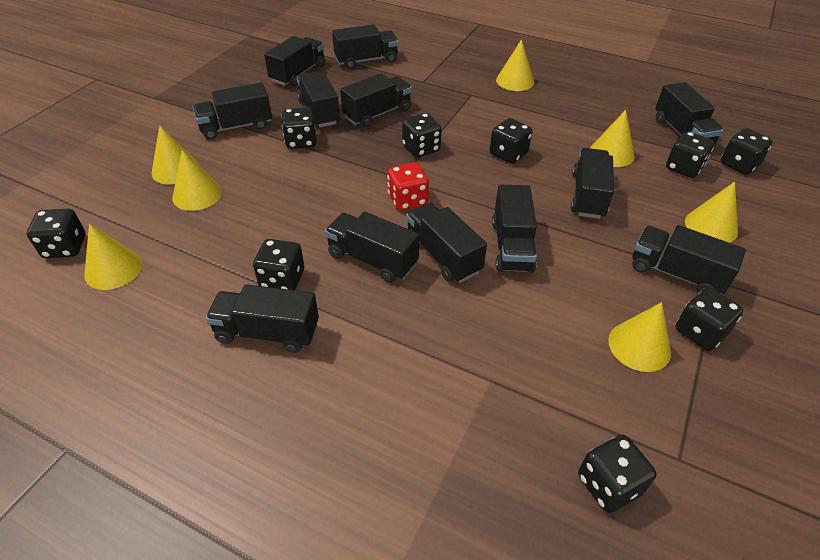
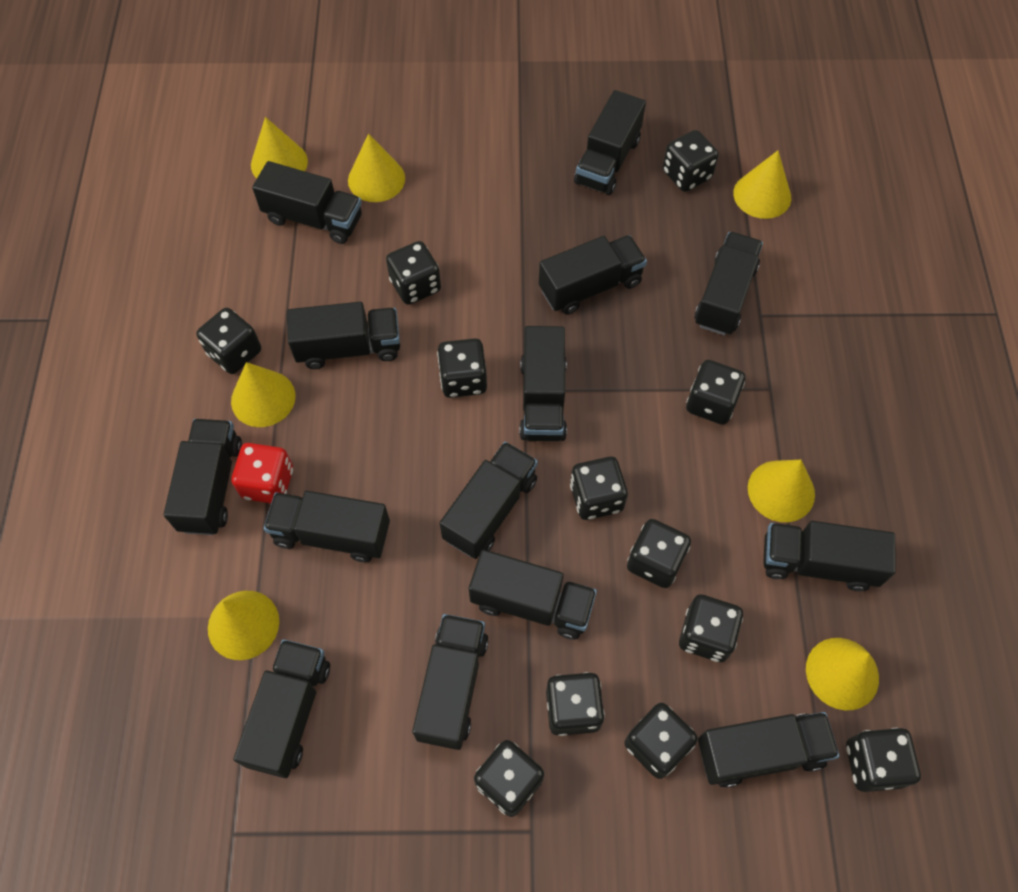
black dice: 9 -> 12
black truck: 12 -> 14

